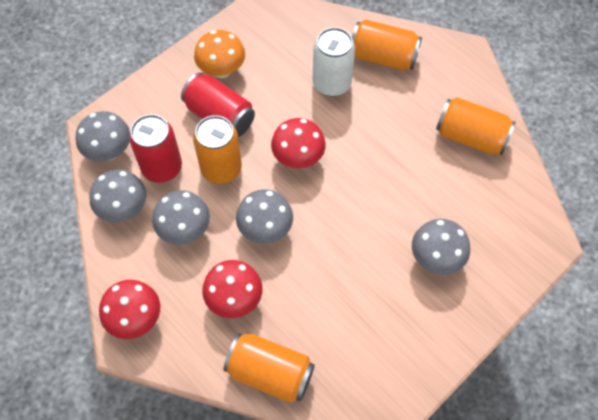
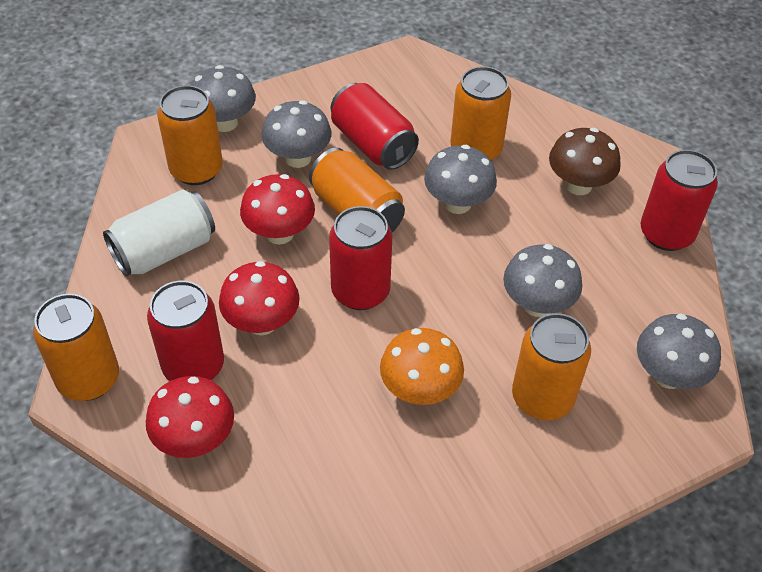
brown mushroom: 0 -> 1
orange can: 4 -> 5
red can: 2 -> 4

